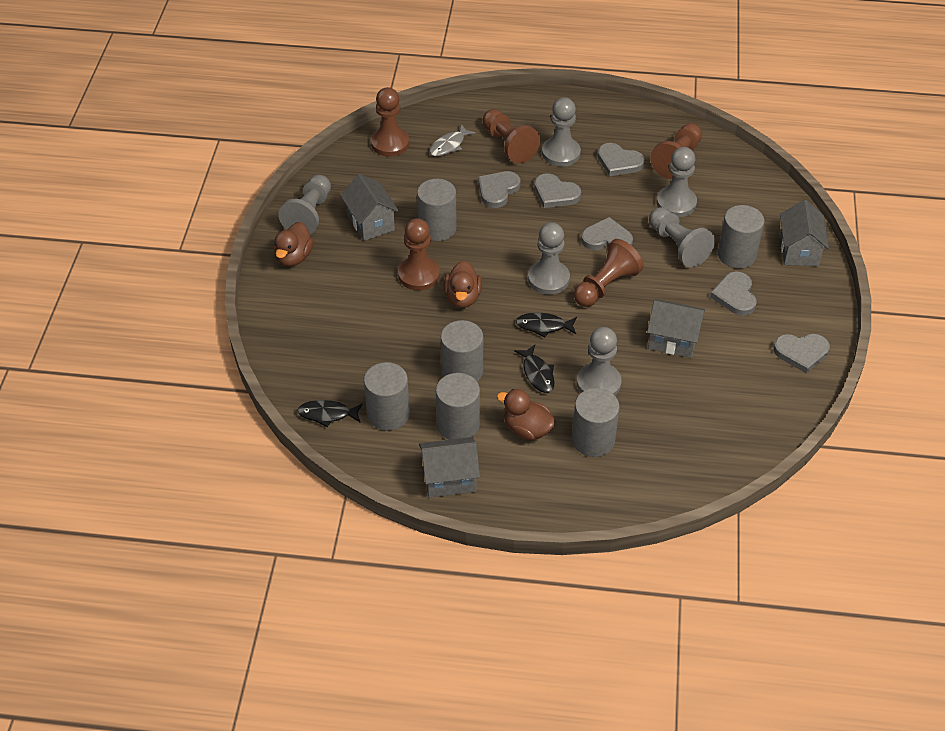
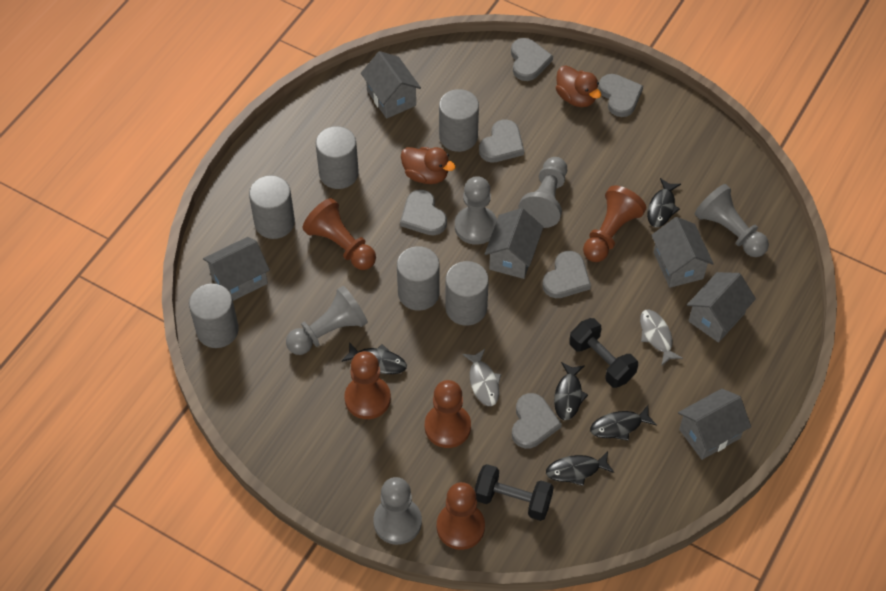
black dumbbell: 0 -> 2
black fish: 3 -> 5
brown duck: 3 -> 2
grey fish: 1 -> 2
grey house: 4 -> 6
grey pawn: 6 -> 5

